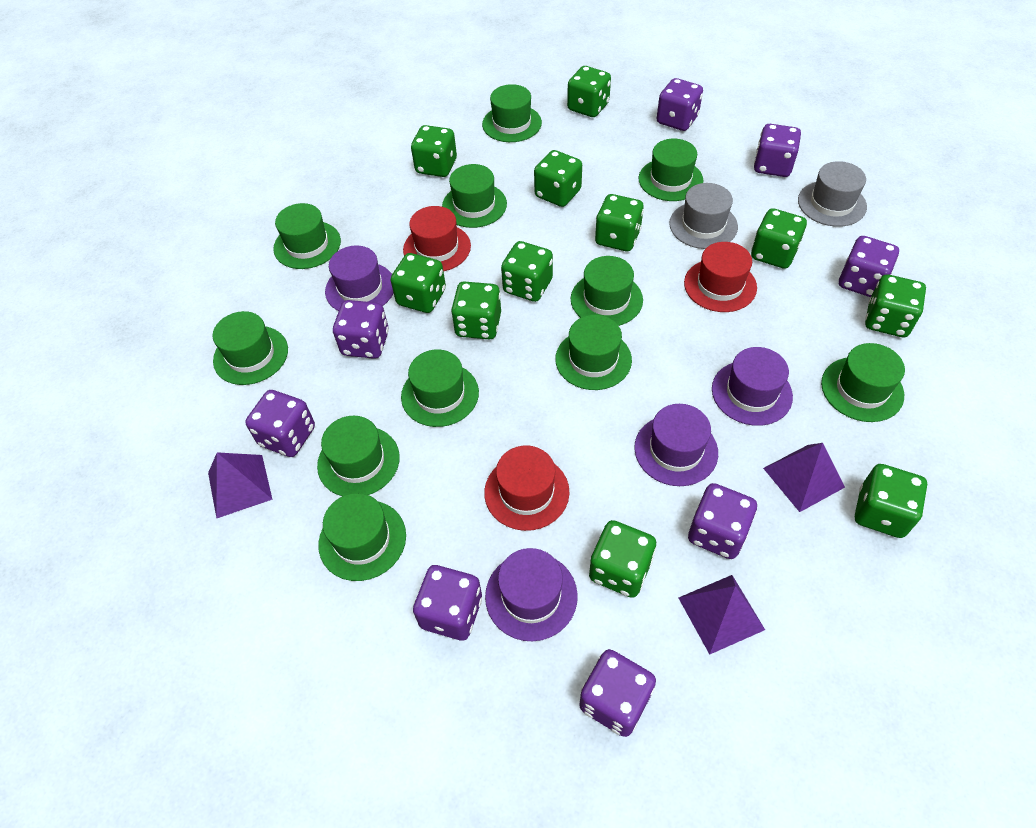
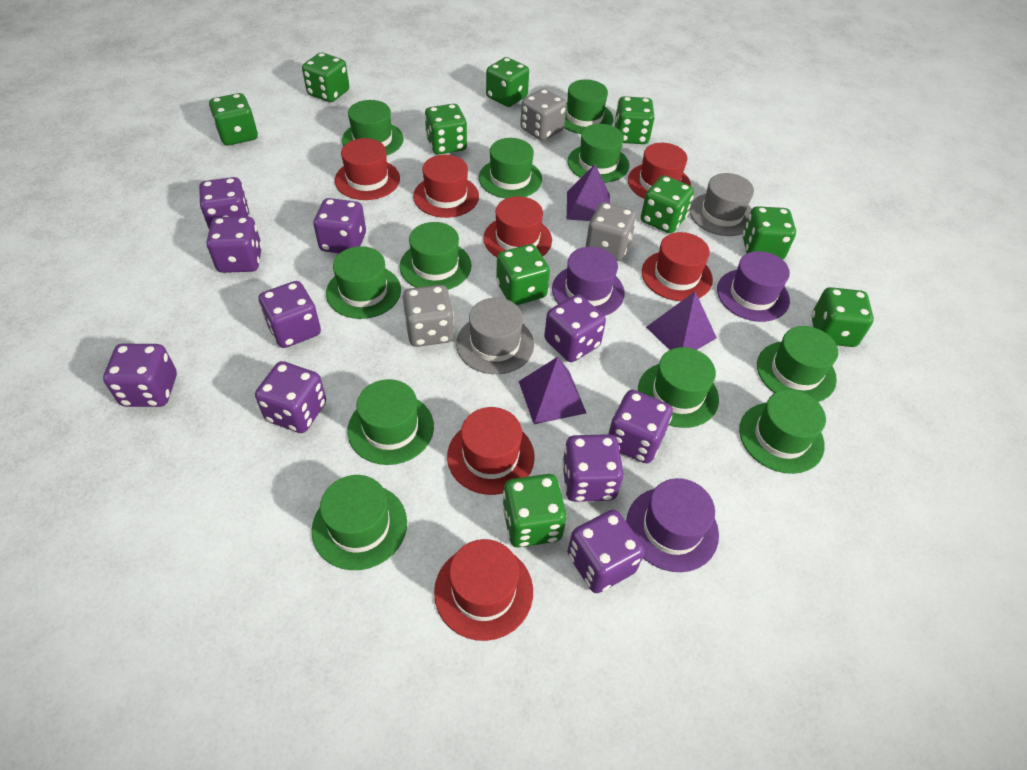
green dice: 11 -> 10
grey dice: 0 -> 3
purple dice: 8 -> 10
purple hat: 4 -> 3
red hat: 3 -> 7

